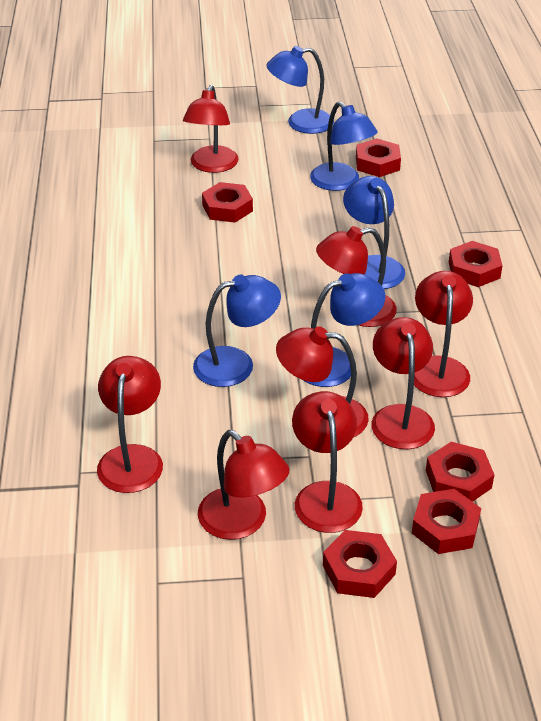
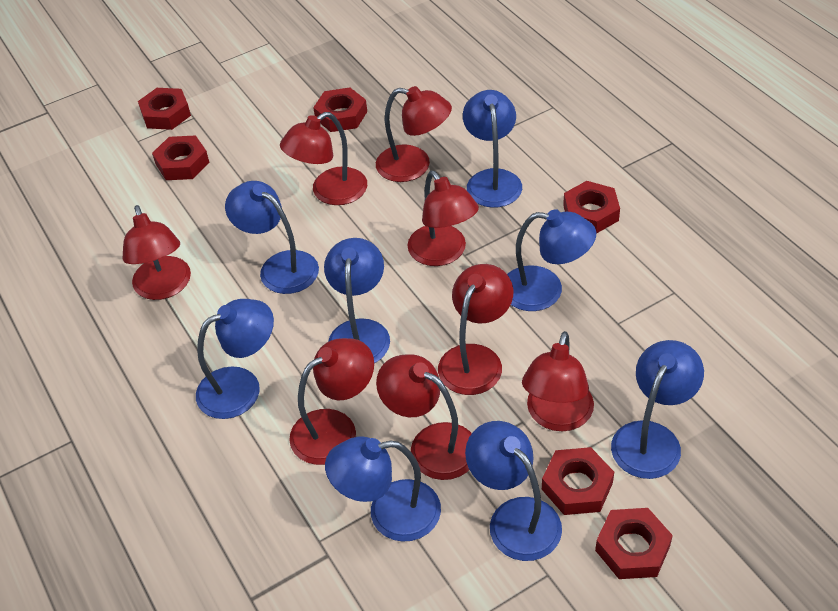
blue lamp: 5 -> 8

